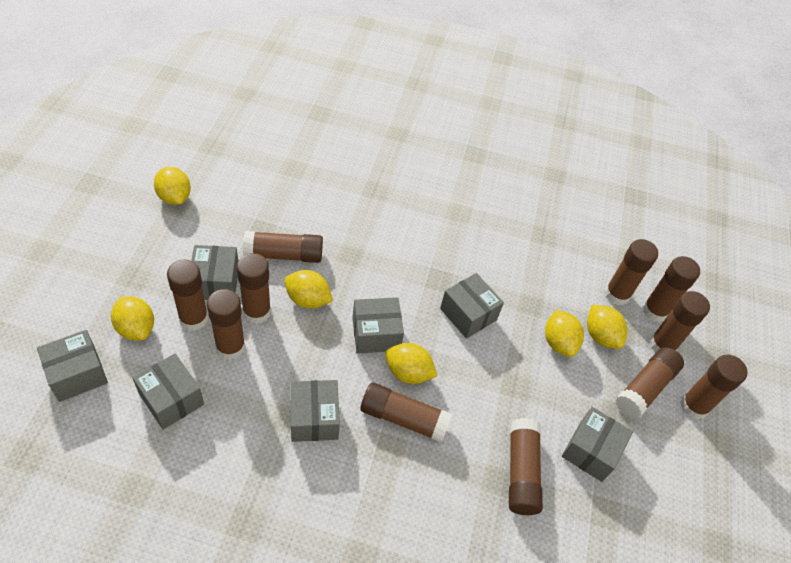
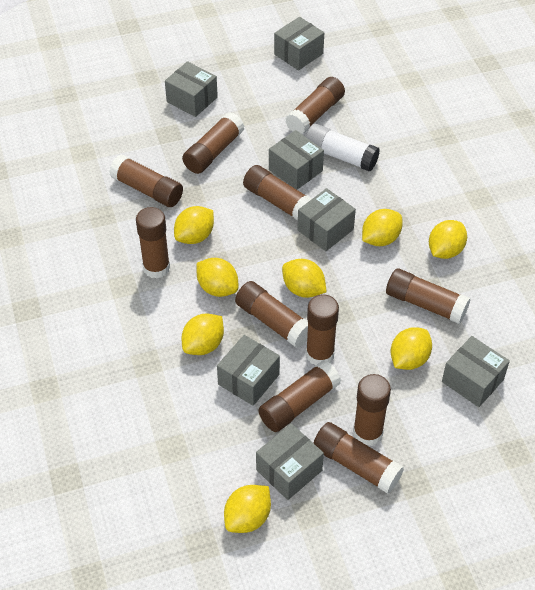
white glue stick: 0 -> 1
yellow lemon: 6 -> 8

